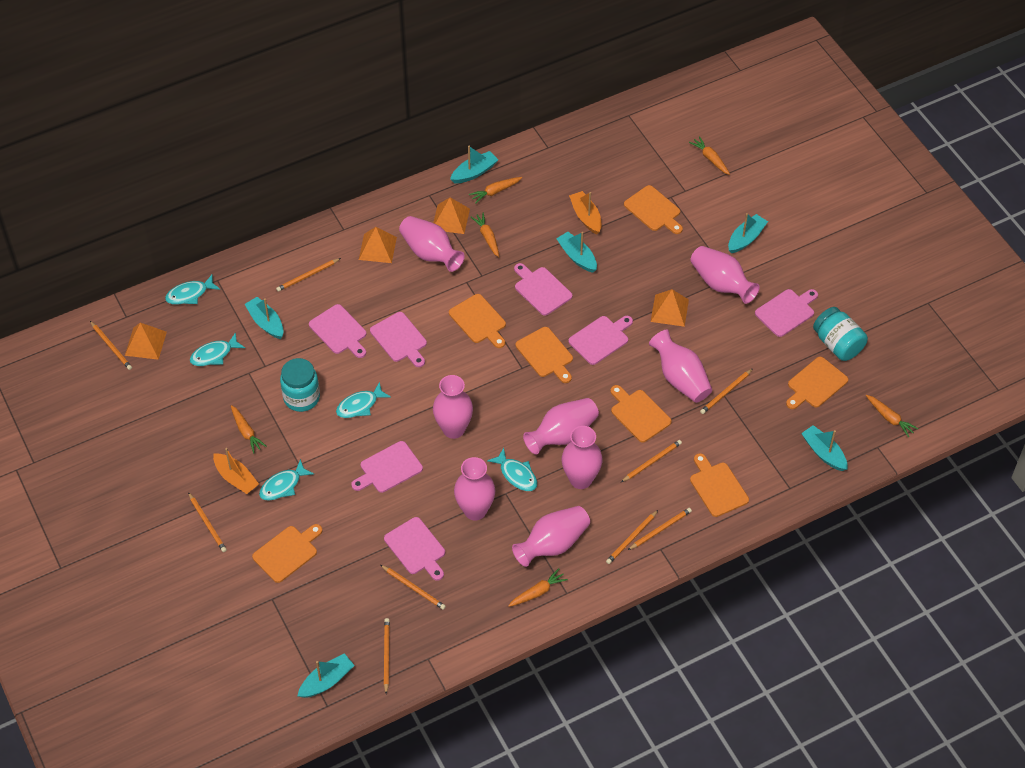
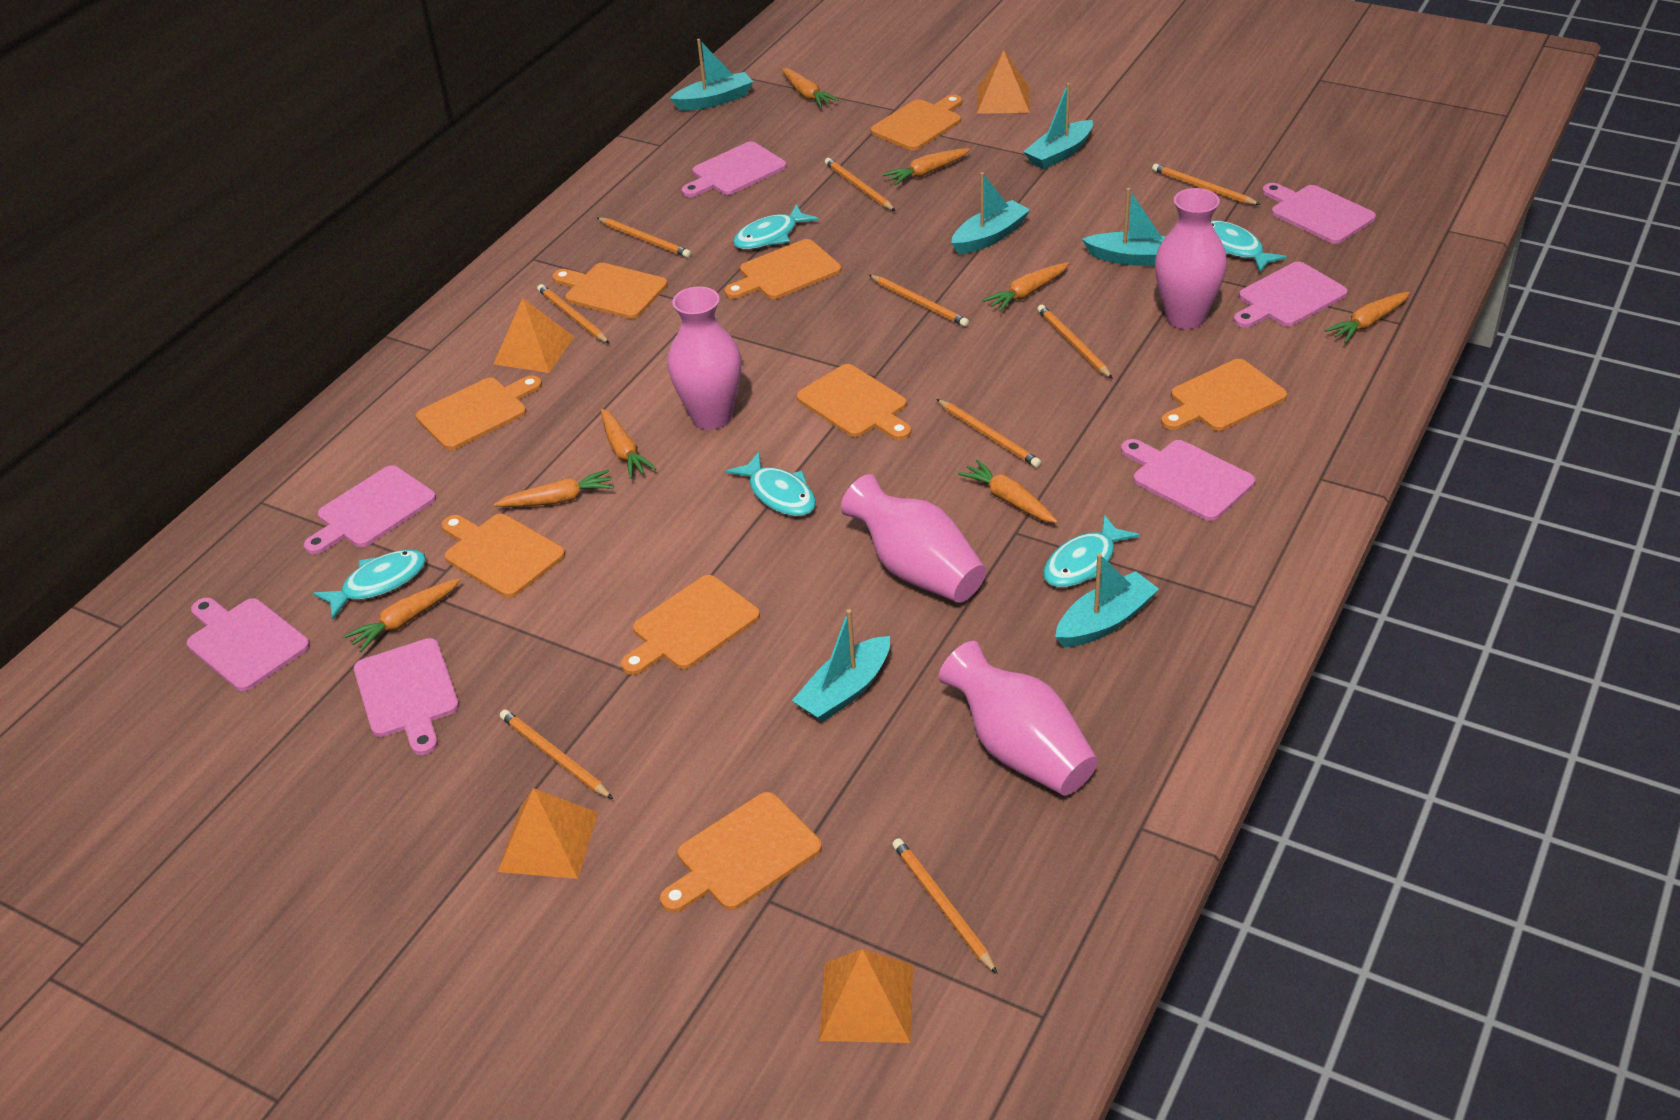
orange boat: 2 -> 0
orange carrot: 6 -> 8
orange cutting board: 7 -> 9
pink vase: 8 -> 4
turquoise jar: 2 -> 0

